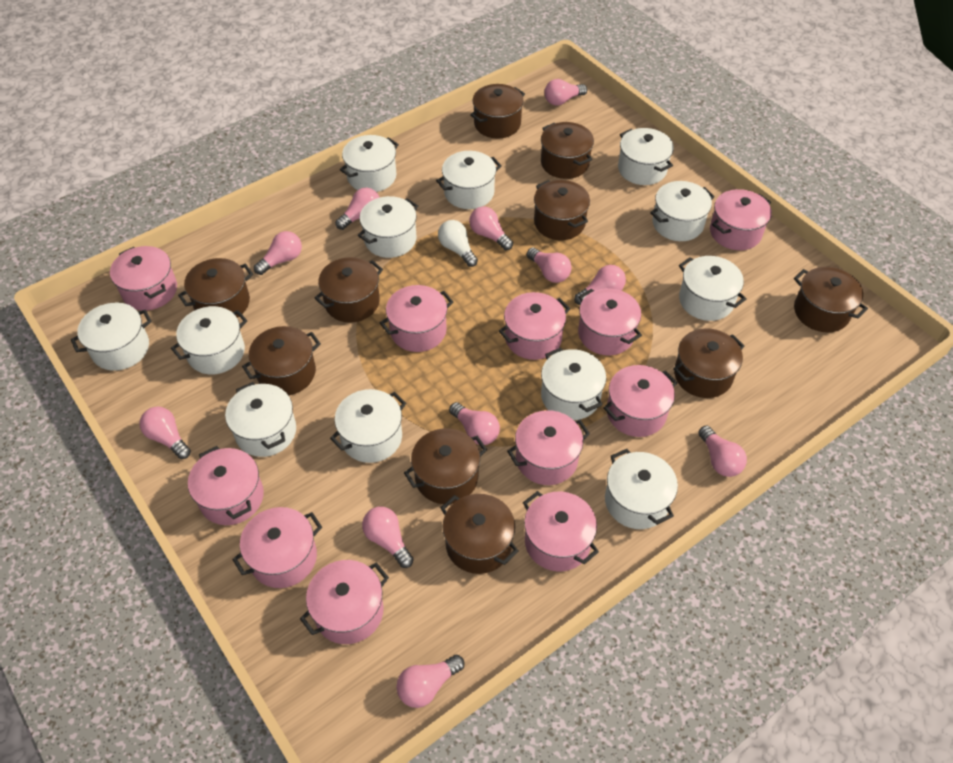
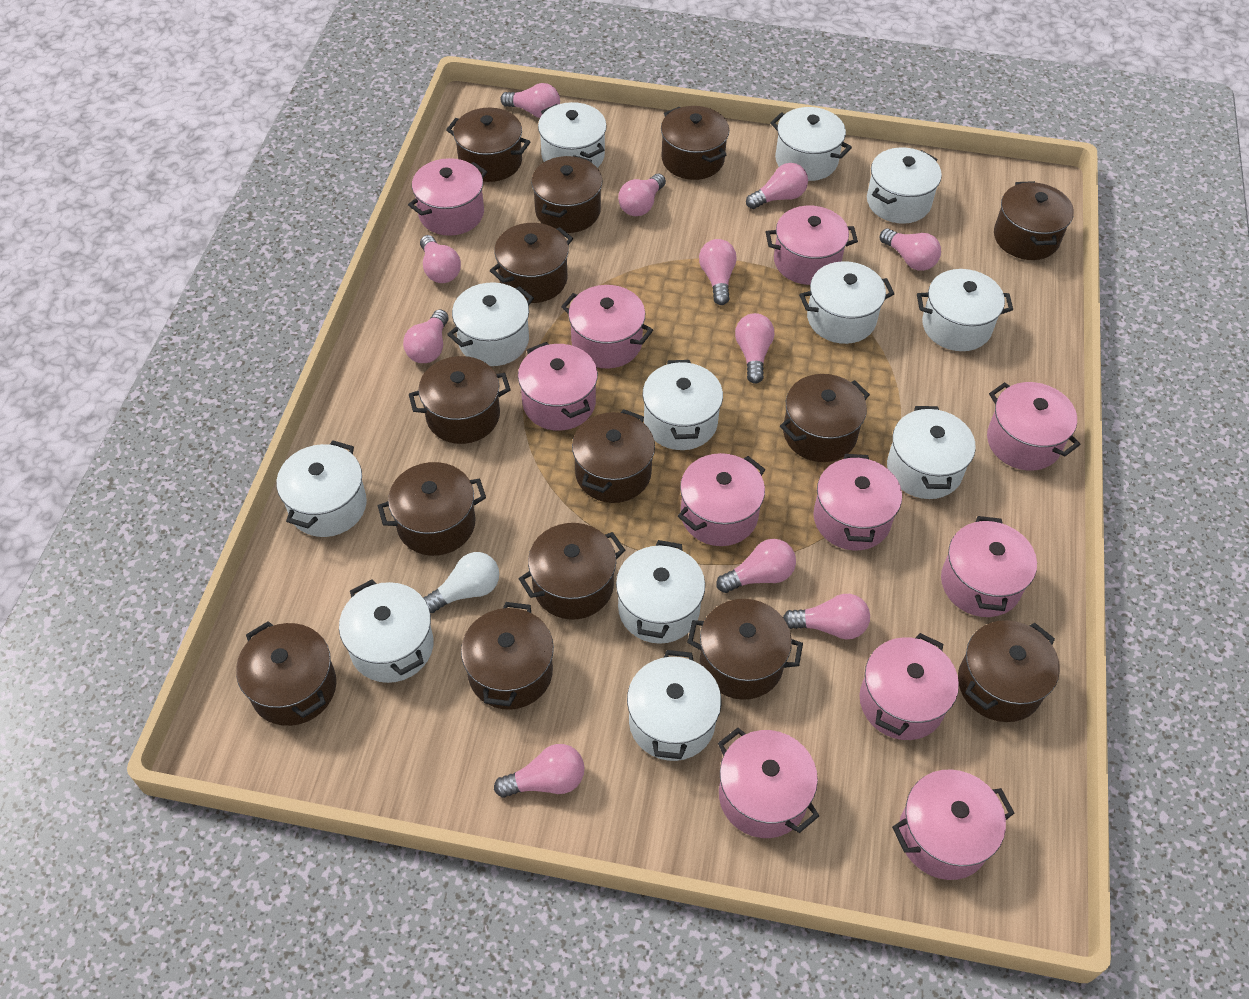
brown pot: 10 -> 14

